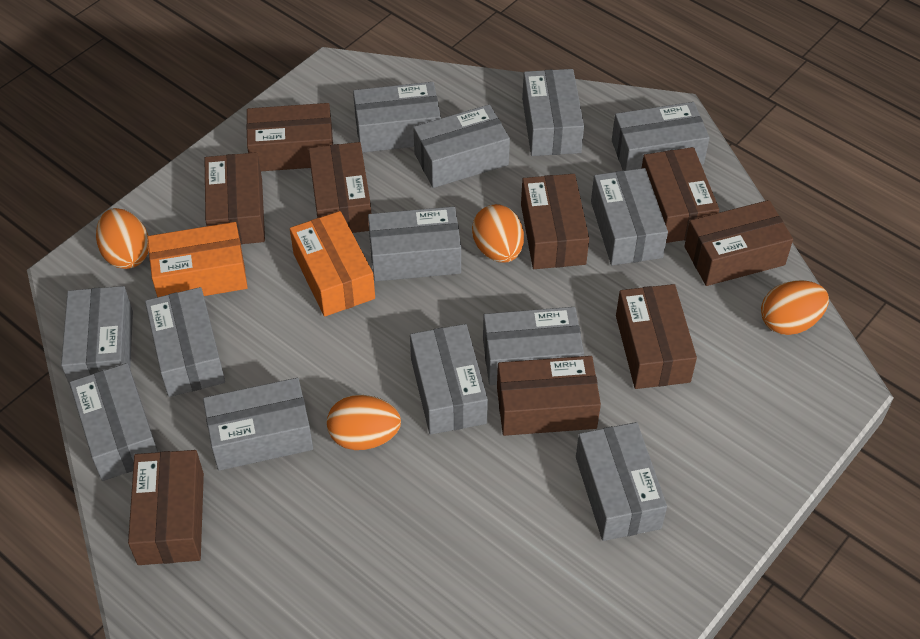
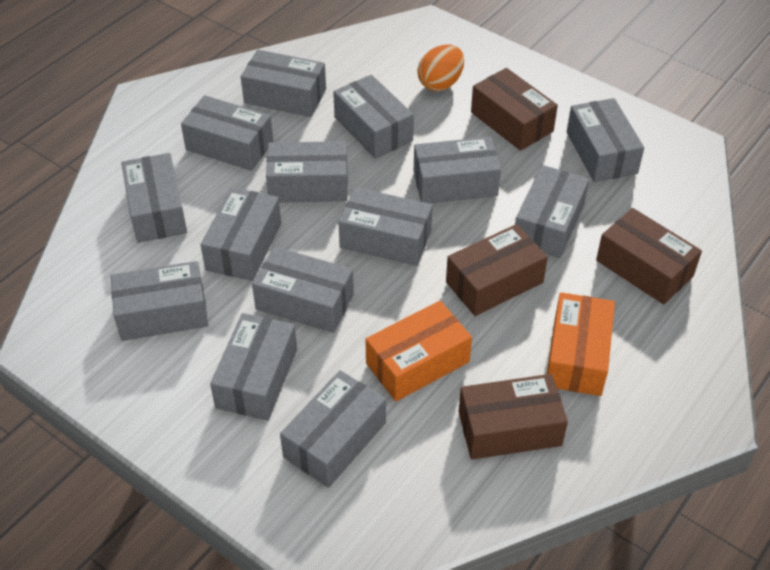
brown box: 9 -> 4
grey box: 13 -> 14
orange egg: 4 -> 1

